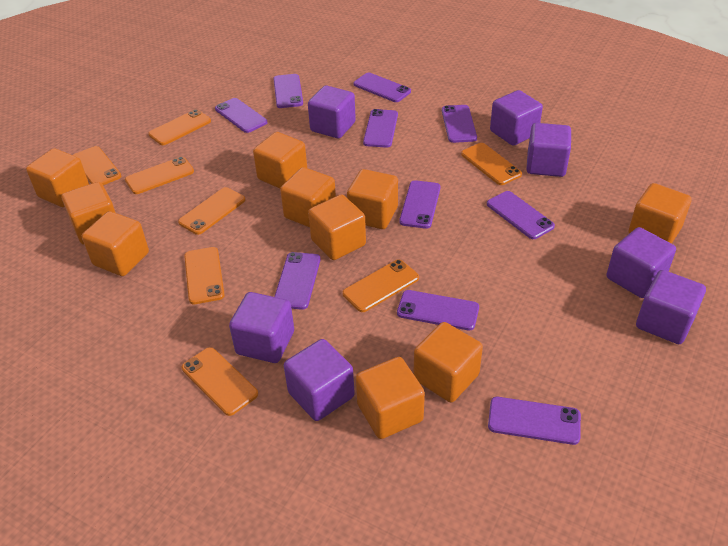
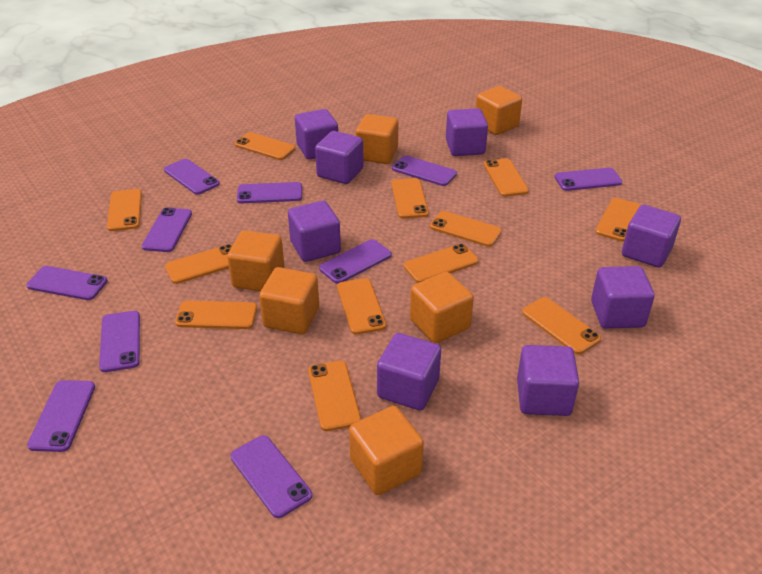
orange cube: 10 -> 6
orange phone: 8 -> 12
purple cube: 7 -> 8

